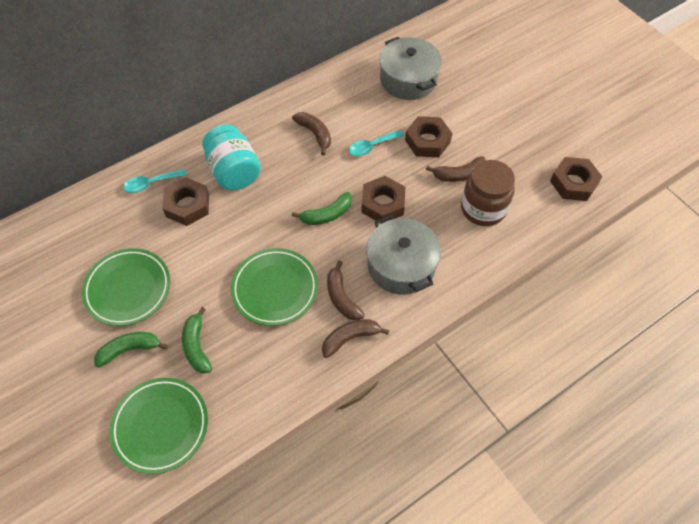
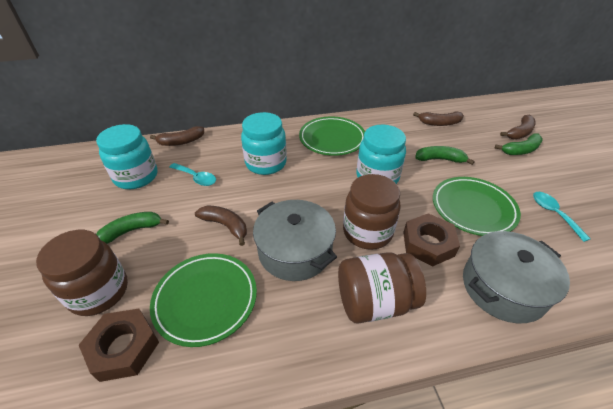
brown jar: 1 -> 3
brown nut: 4 -> 2
turquoise jar: 1 -> 3

